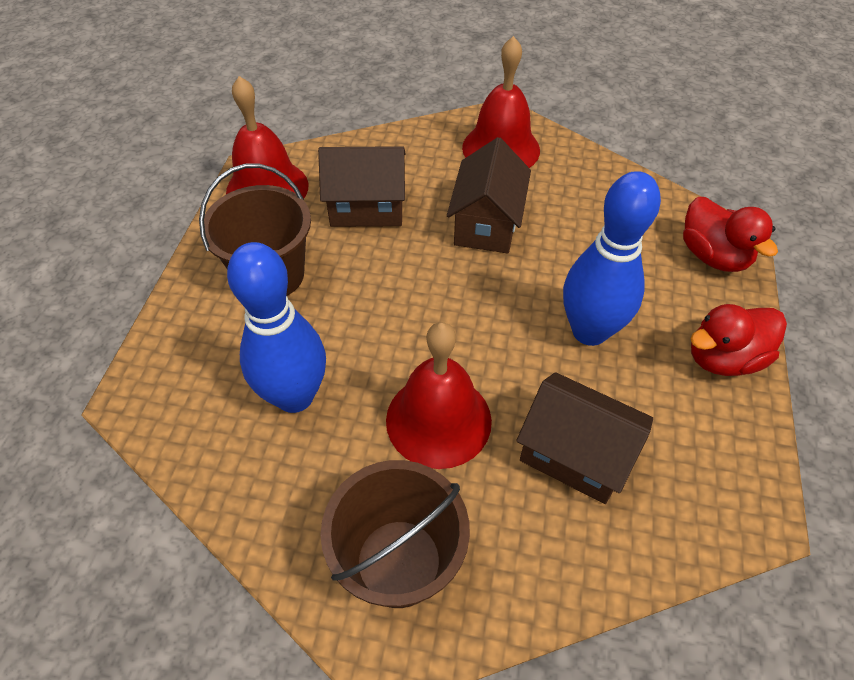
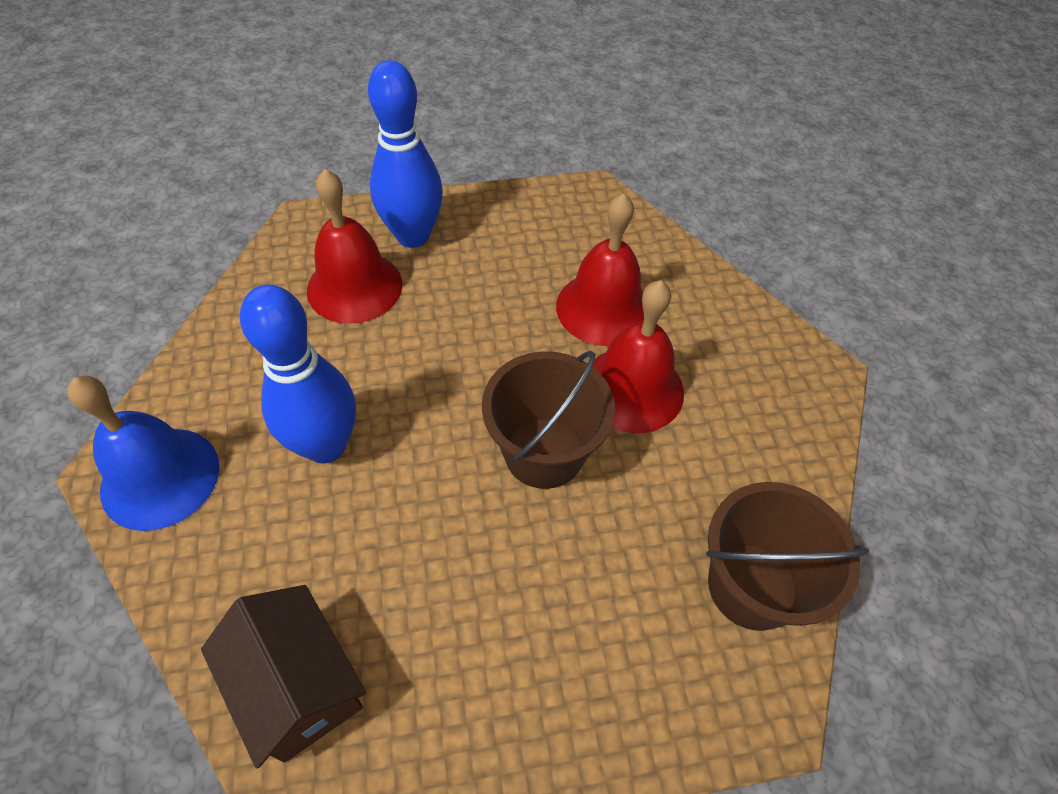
blue bell: 0 -> 1
brown house: 3 -> 1
red duck: 2 -> 0

